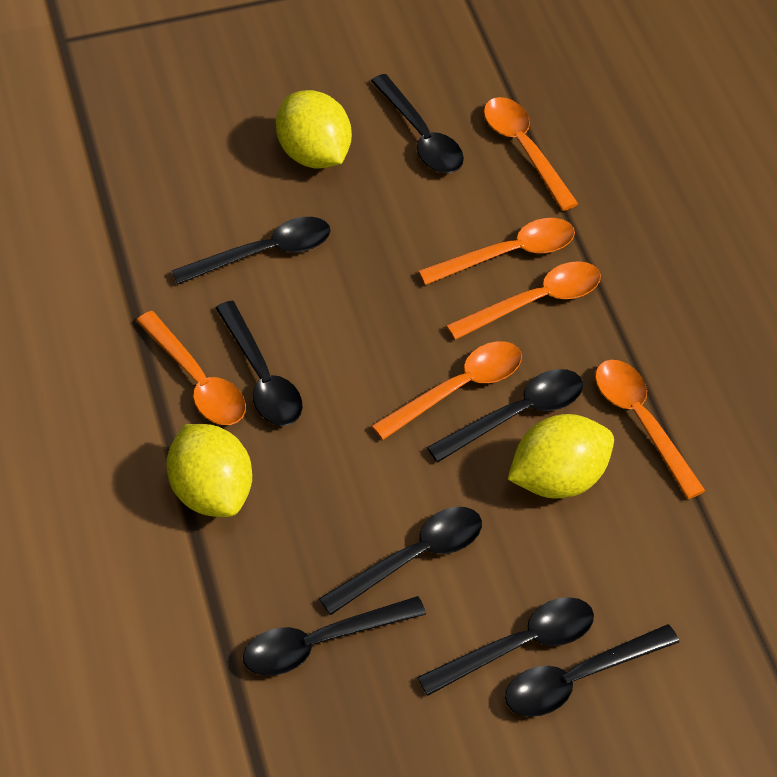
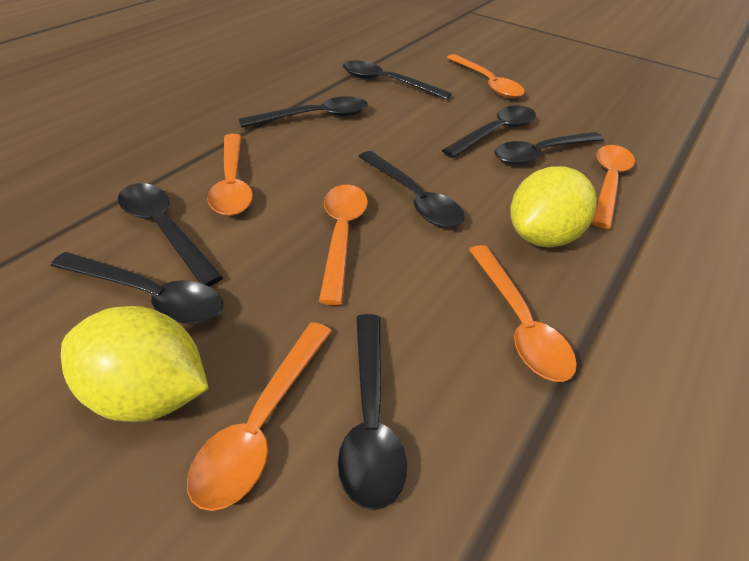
yellow lemon: 3 -> 2

